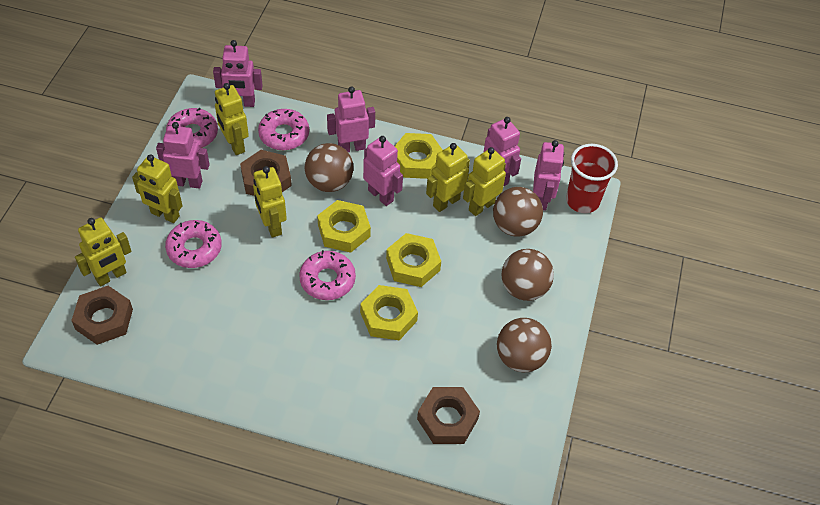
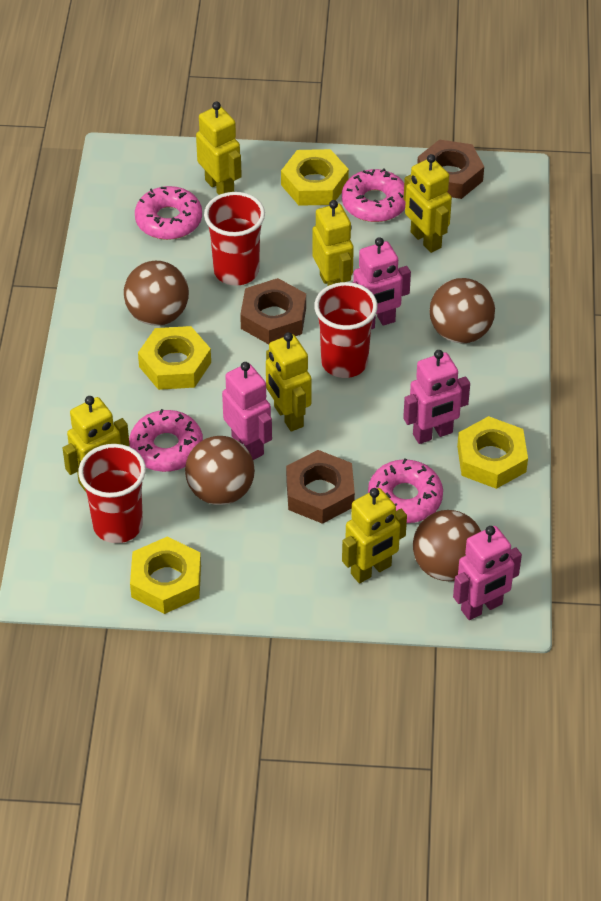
pink robot: 6 -> 4
red cup: 1 -> 3

